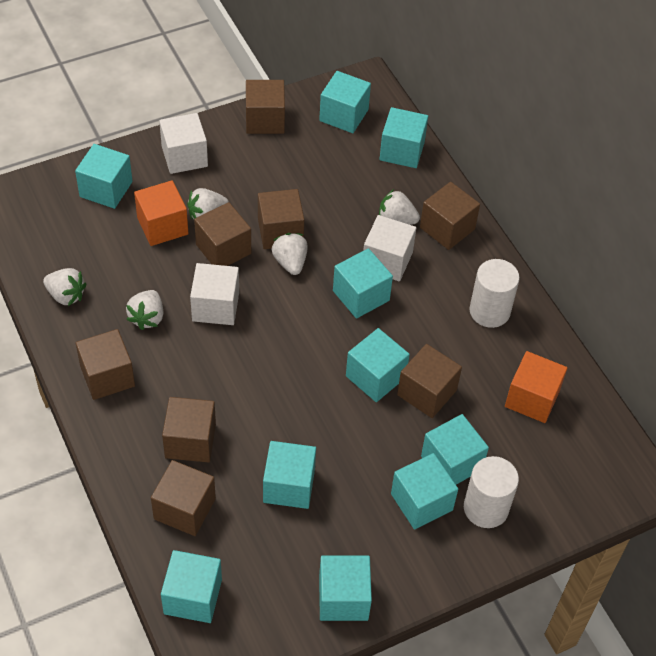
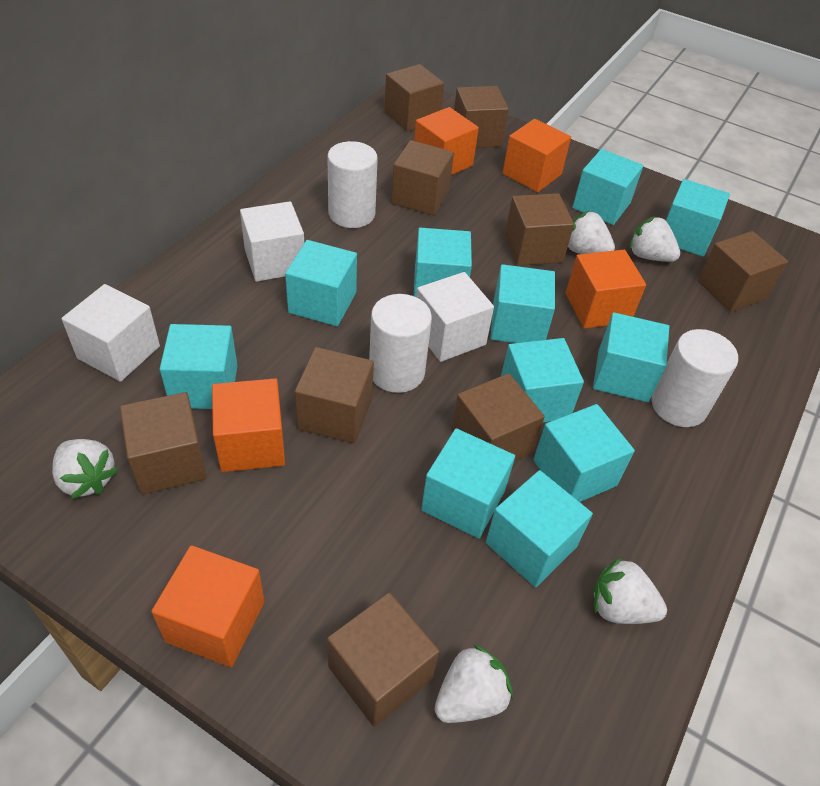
brown cube: 8 -> 9
orange cube: 2 -> 5
turquoise cube: 10 -> 11
white cylinder: 2 -> 3

